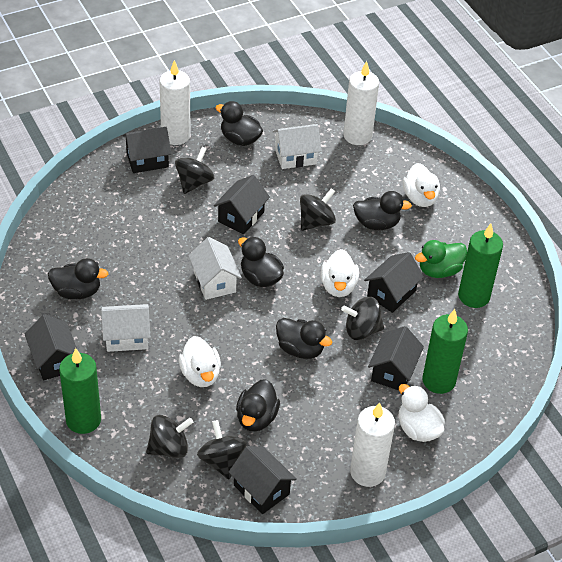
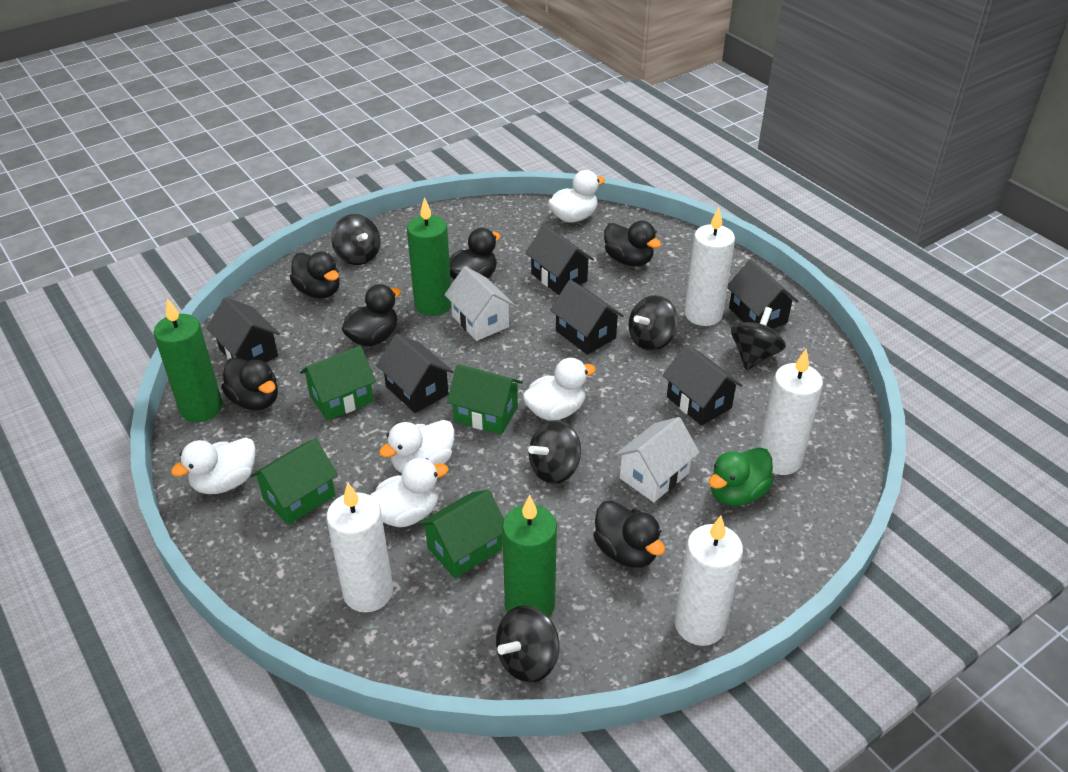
green house: 0 -> 4
white candle: 3 -> 4
white duck: 4 -> 5
white house: 3 -> 2

